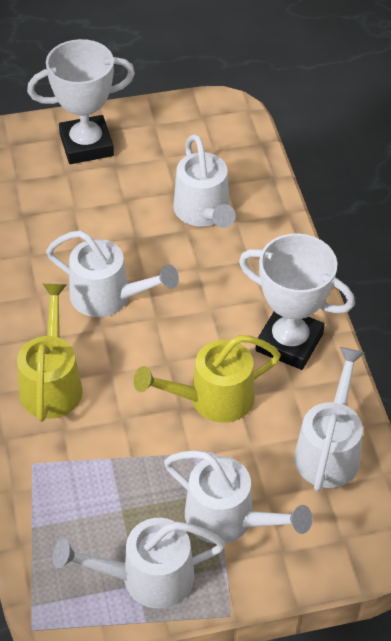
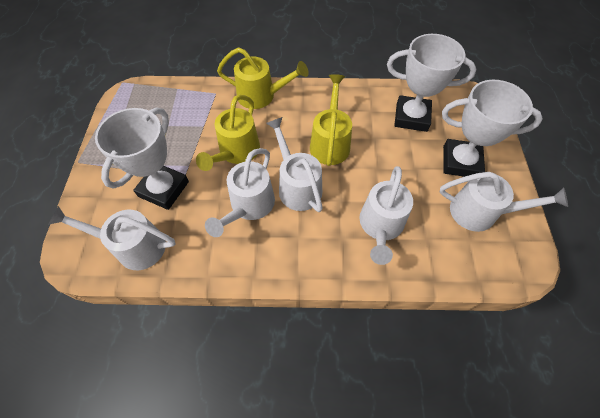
white trophy: 2 -> 3
yellow watering can: 2 -> 3

